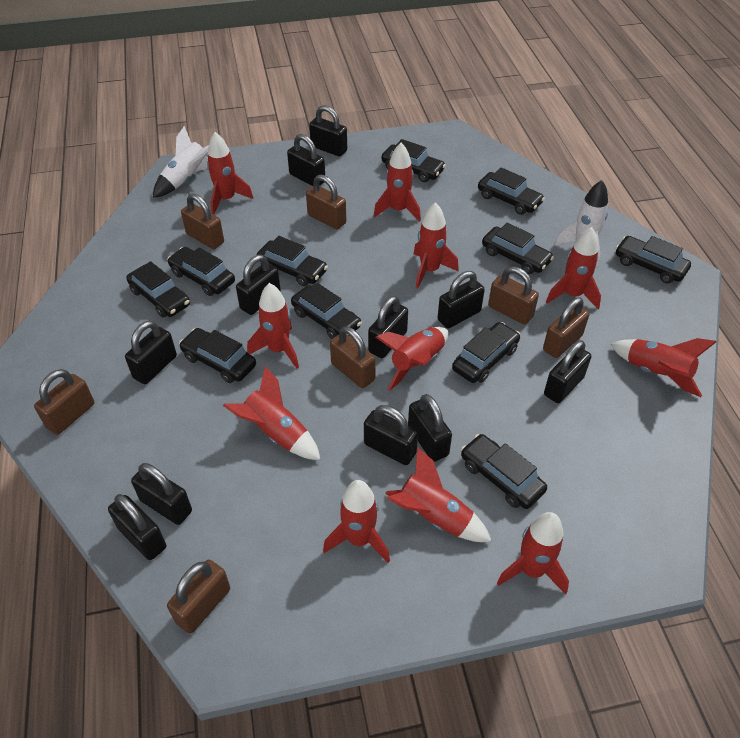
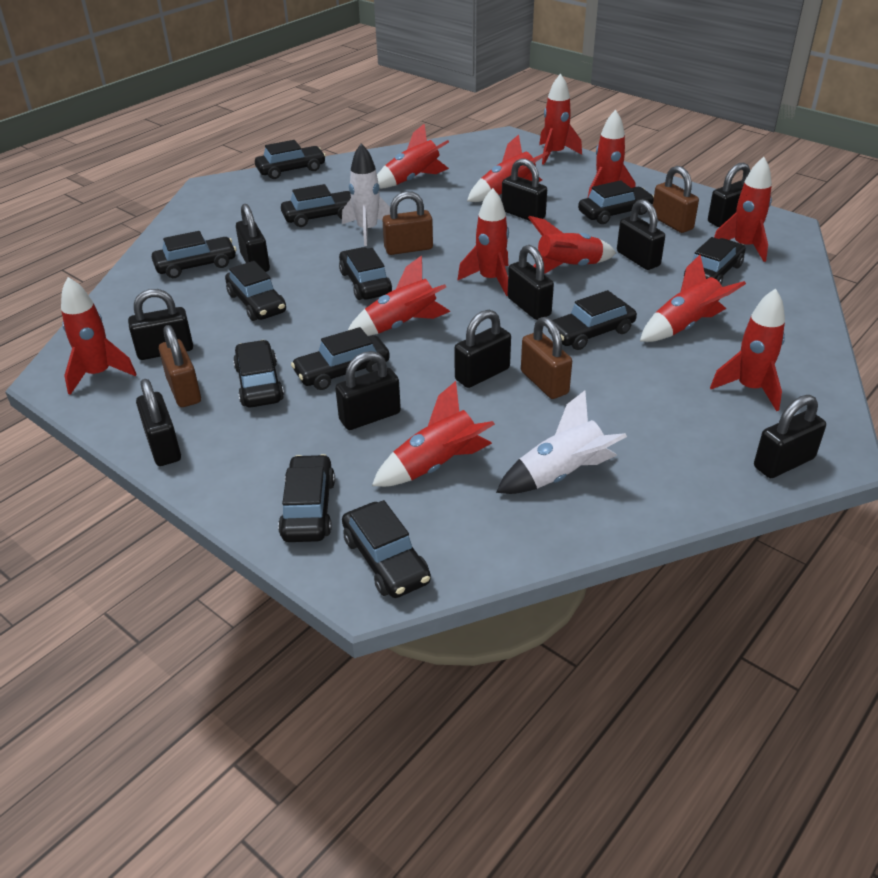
black car: 11 -> 12
black padlock: 11 -> 10
brown padlock: 7 -> 4
red rocket: 11 -> 12

